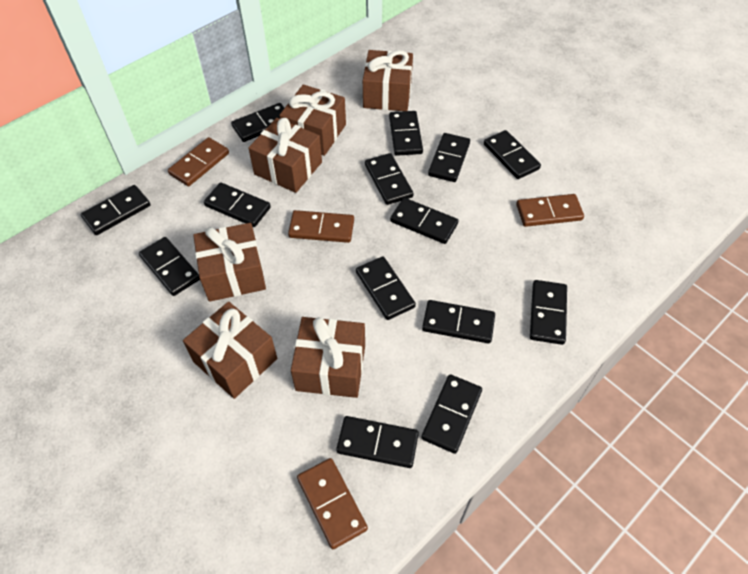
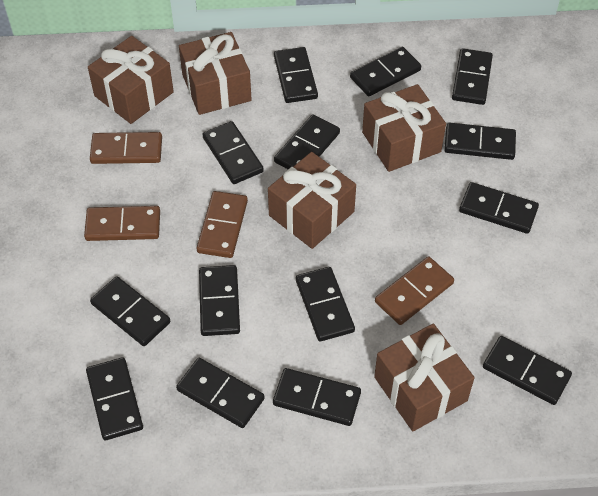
brown gift: 6 -> 5

